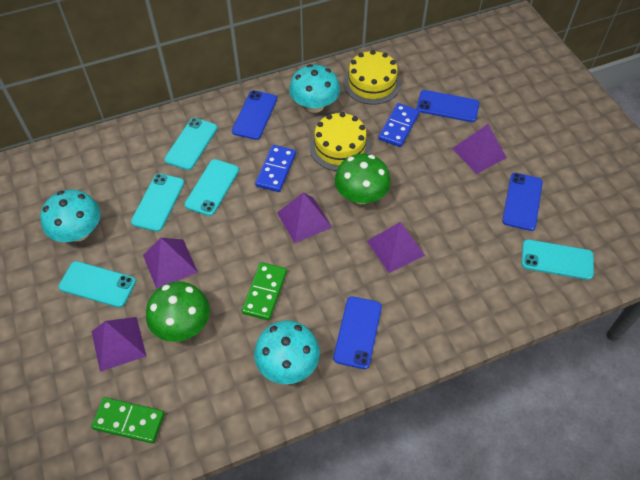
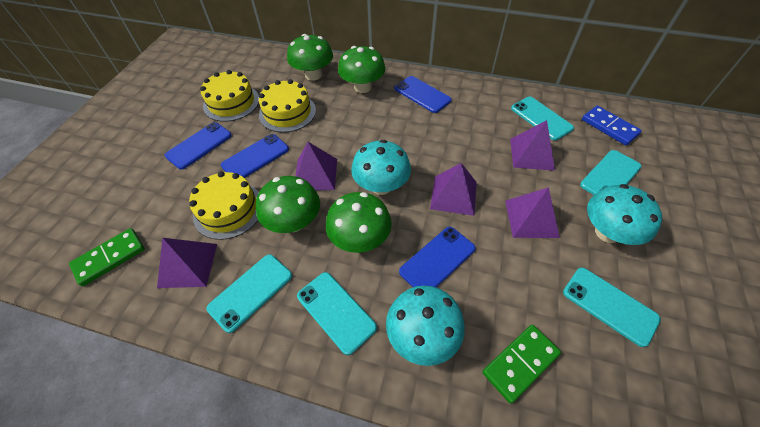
blue domino: 2 -> 1
green mushroom: 2 -> 4
yellow cake: 2 -> 3

